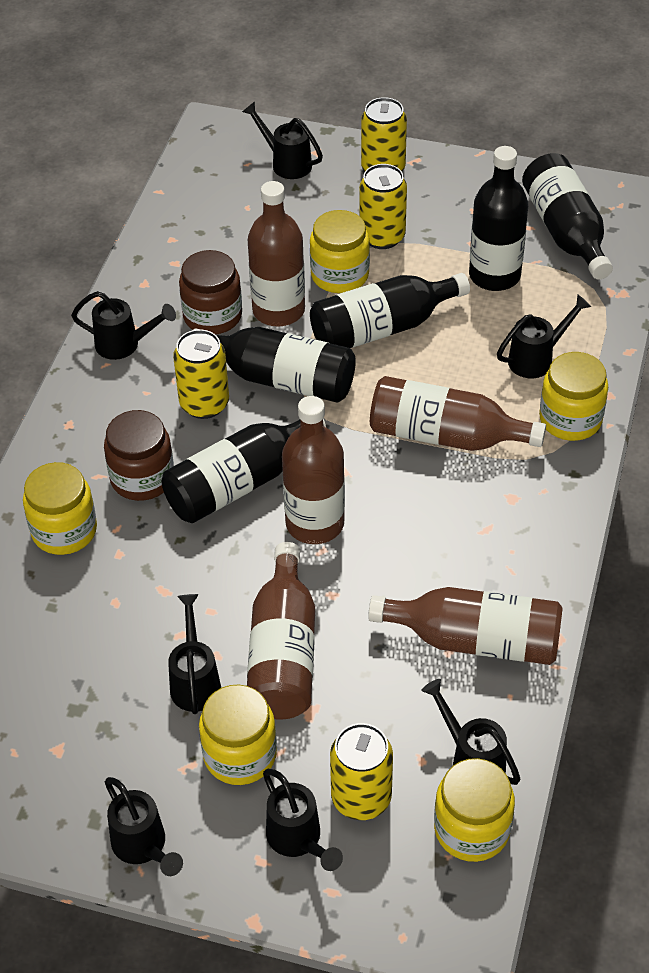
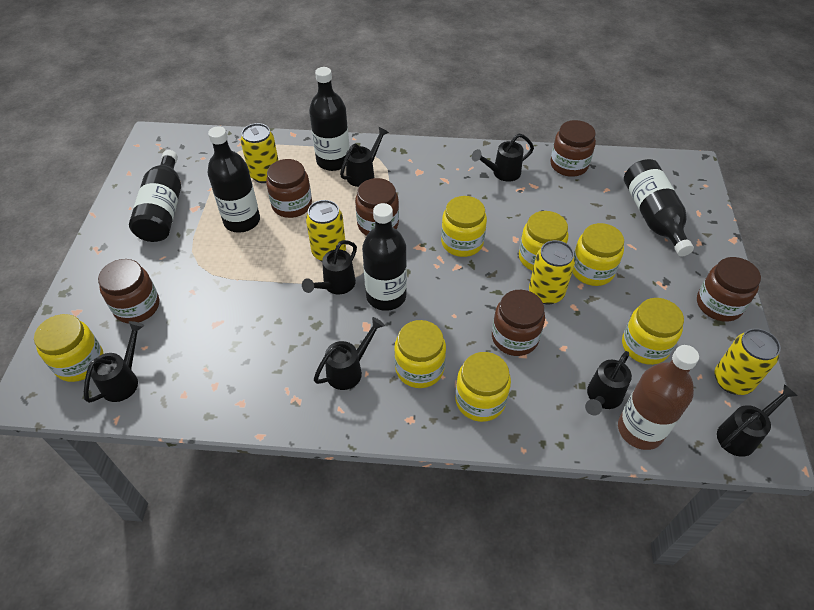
brown bottle: 5 -> 1
brown jar: 2 -> 6
yellow jar: 5 -> 7

